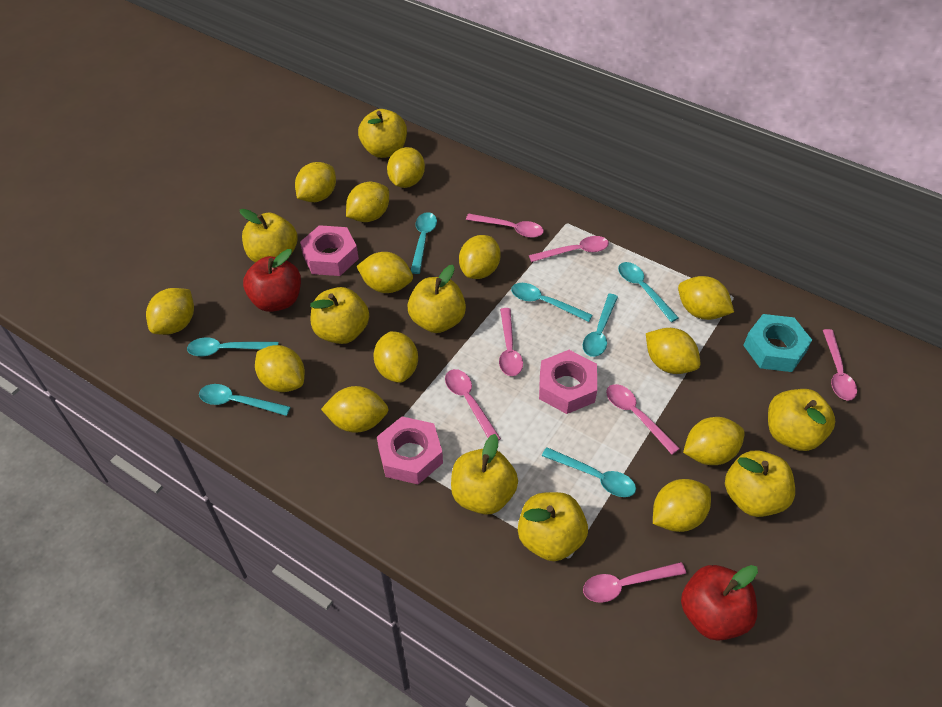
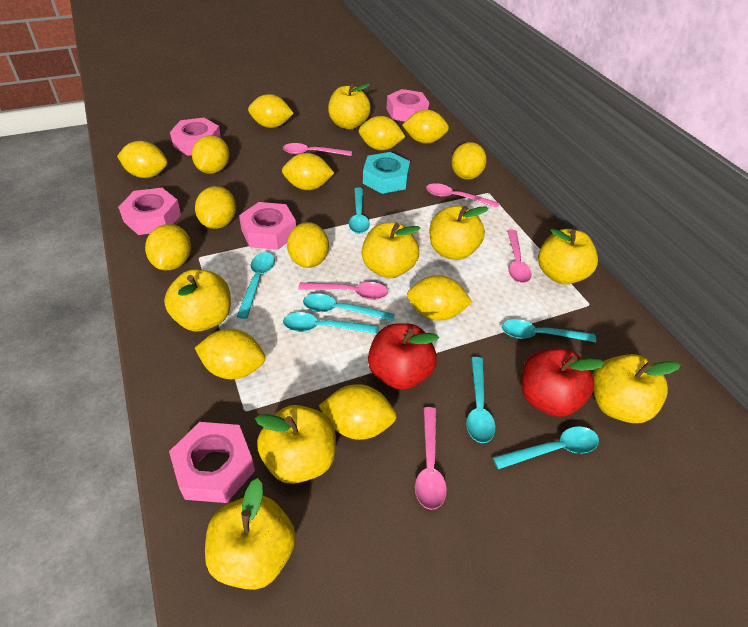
pink nut: 3 -> 5
pink spoon: 7 -> 5

